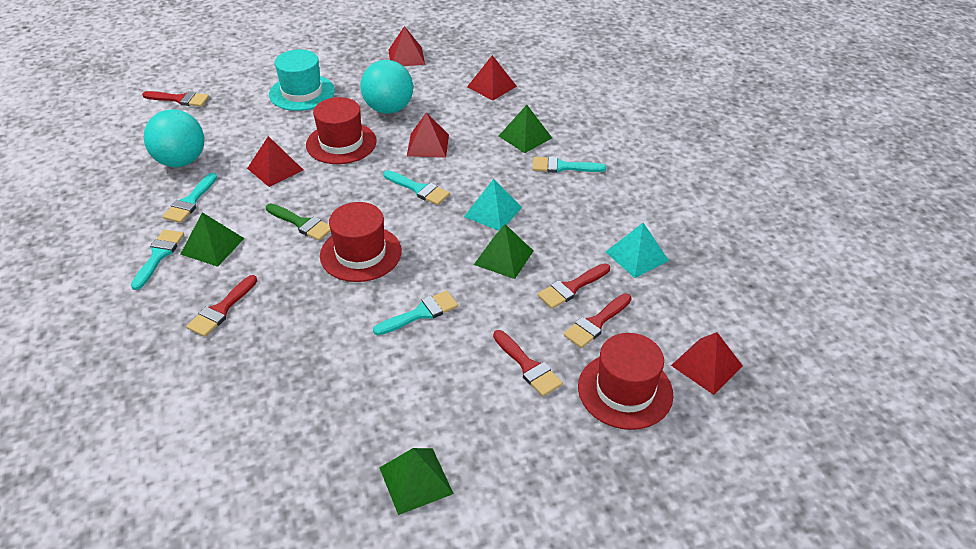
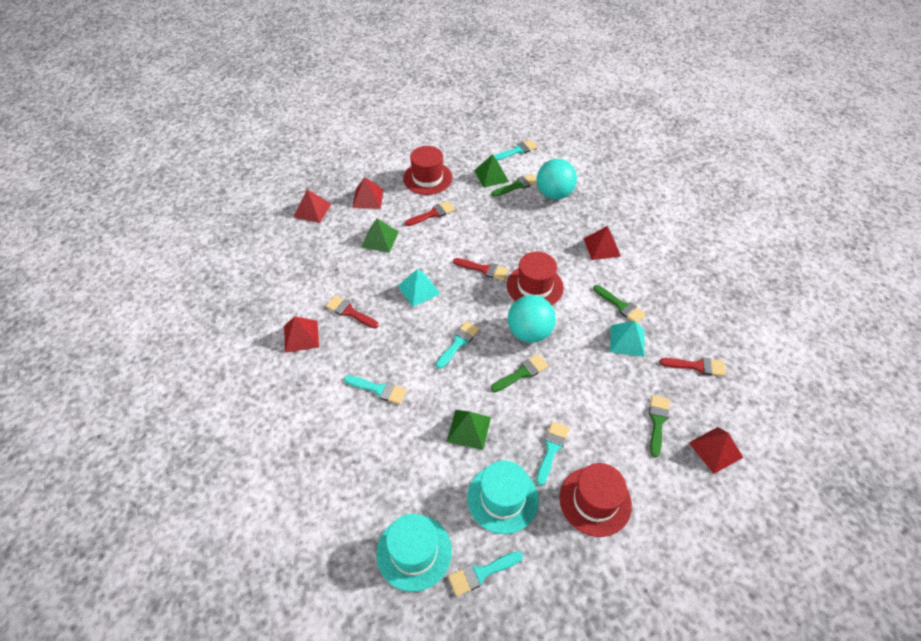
green brush: 1 -> 4
green pyramid: 4 -> 3
red brush: 5 -> 4
turquoise hat: 1 -> 2

